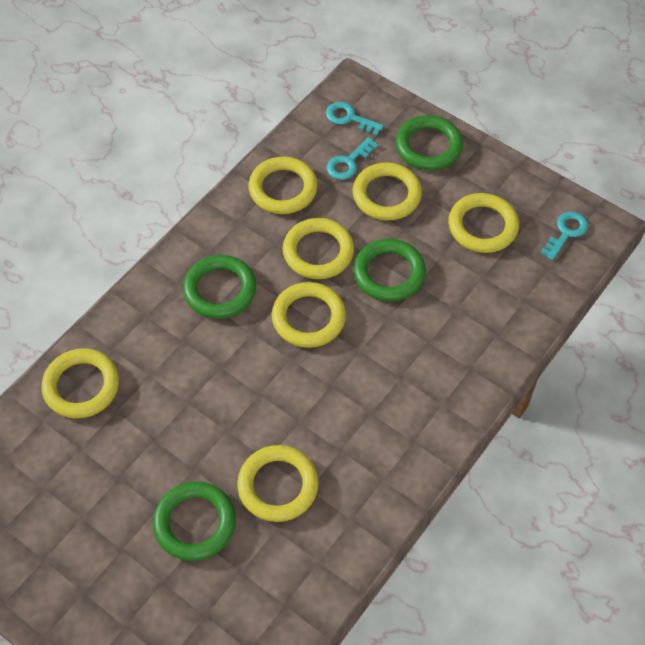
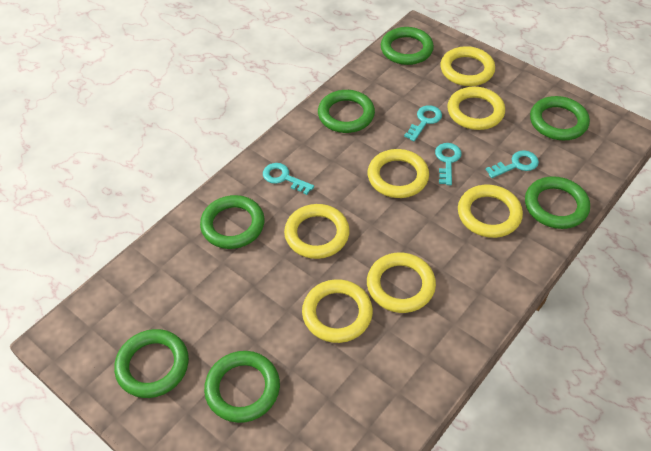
green ring: 4 -> 7
turquoise key: 3 -> 4

